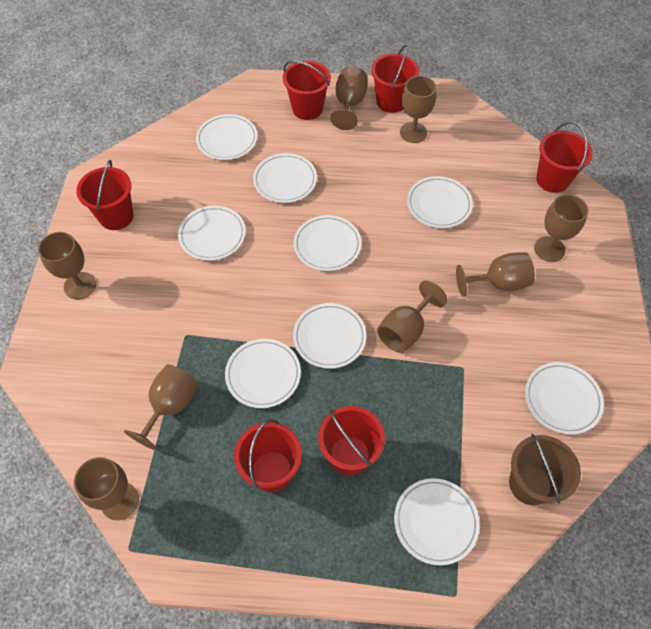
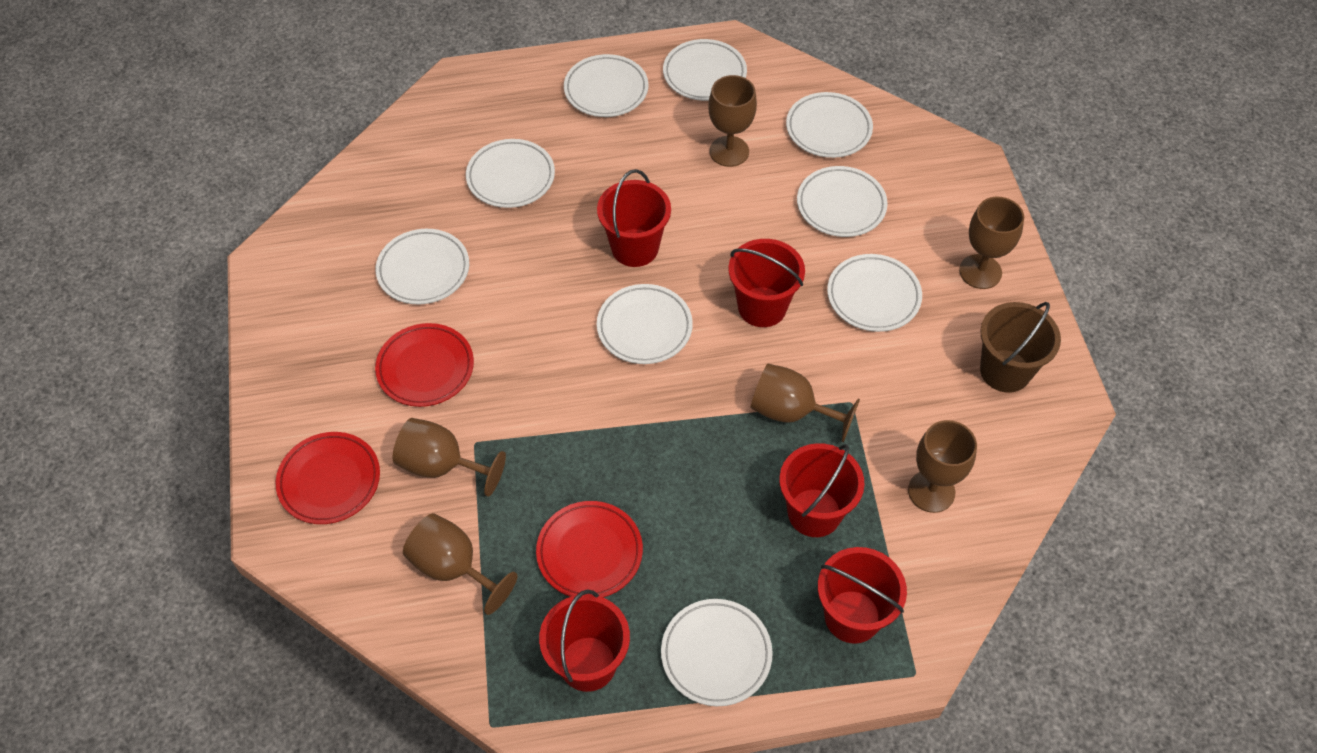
brown goblet: 8 -> 6
red bucket: 6 -> 5
red plate: 0 -> 3

